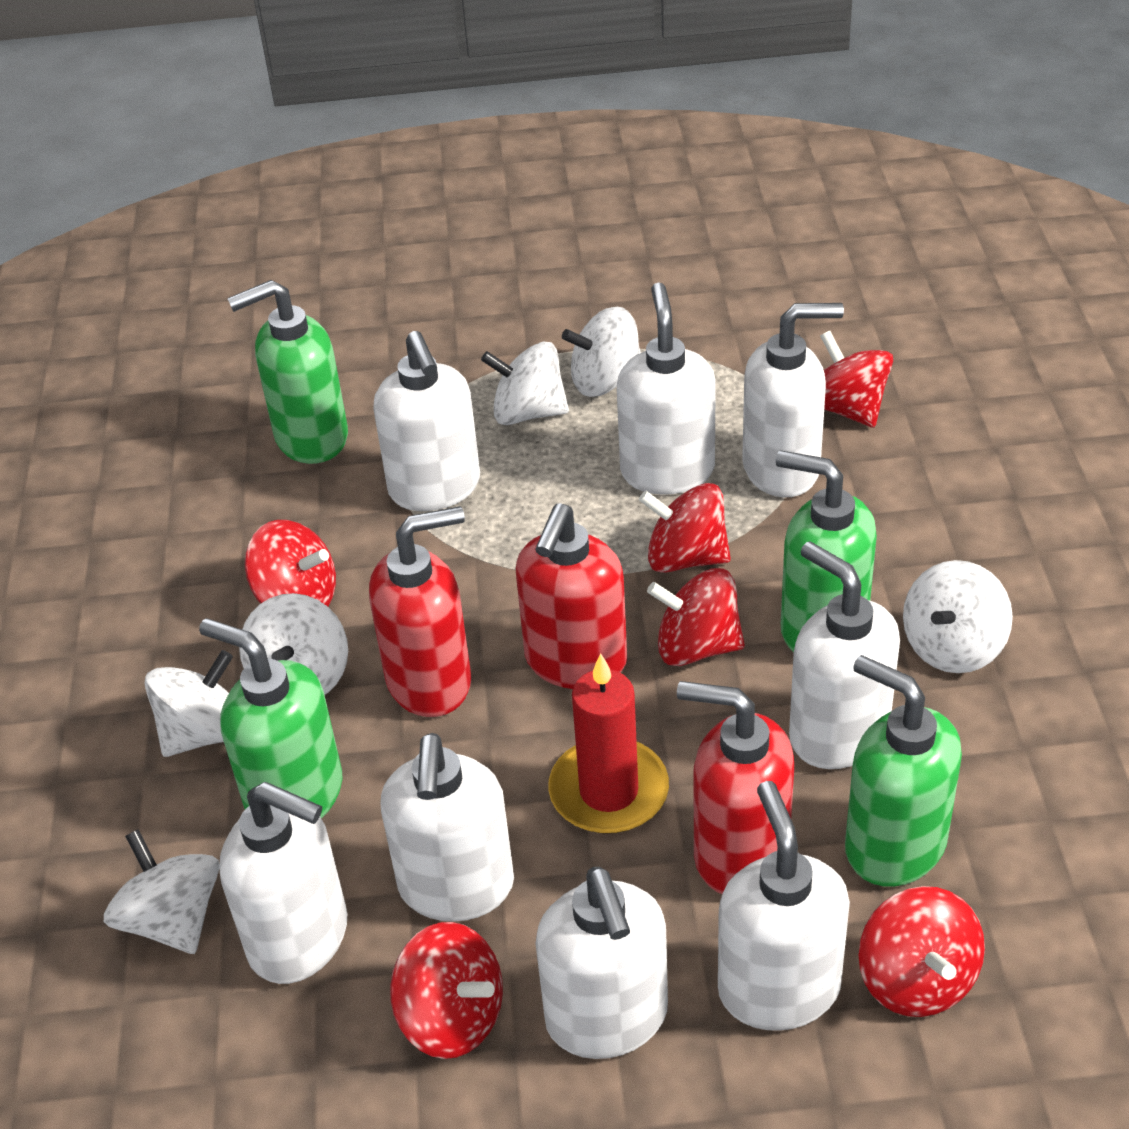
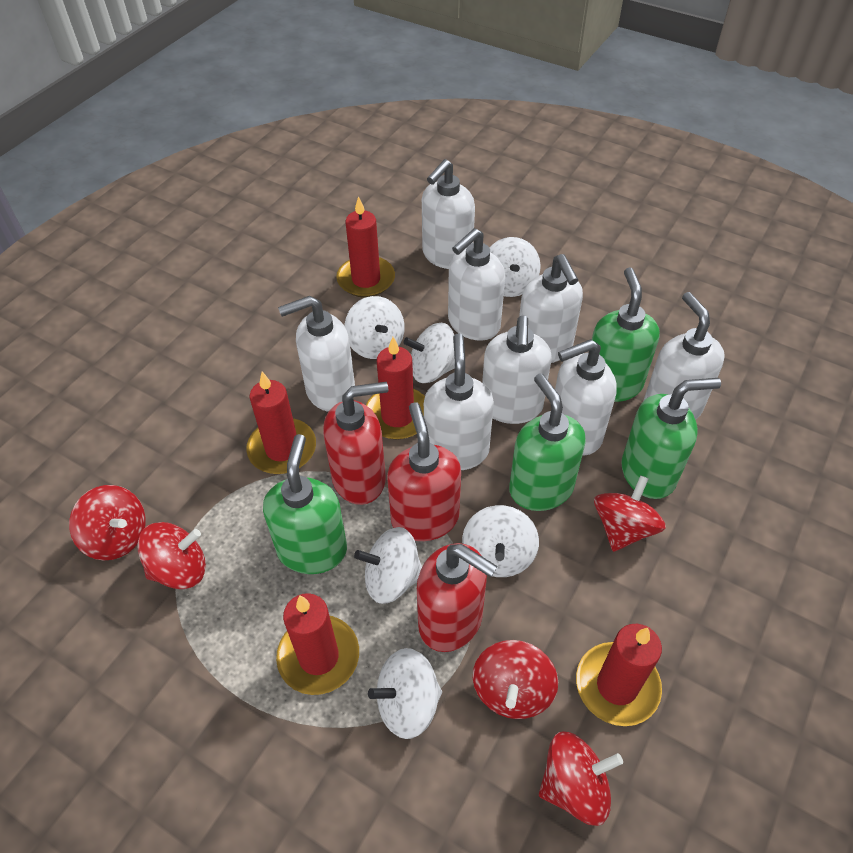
red candle: 1 -> 5
red spinning top: 6 -> 5

